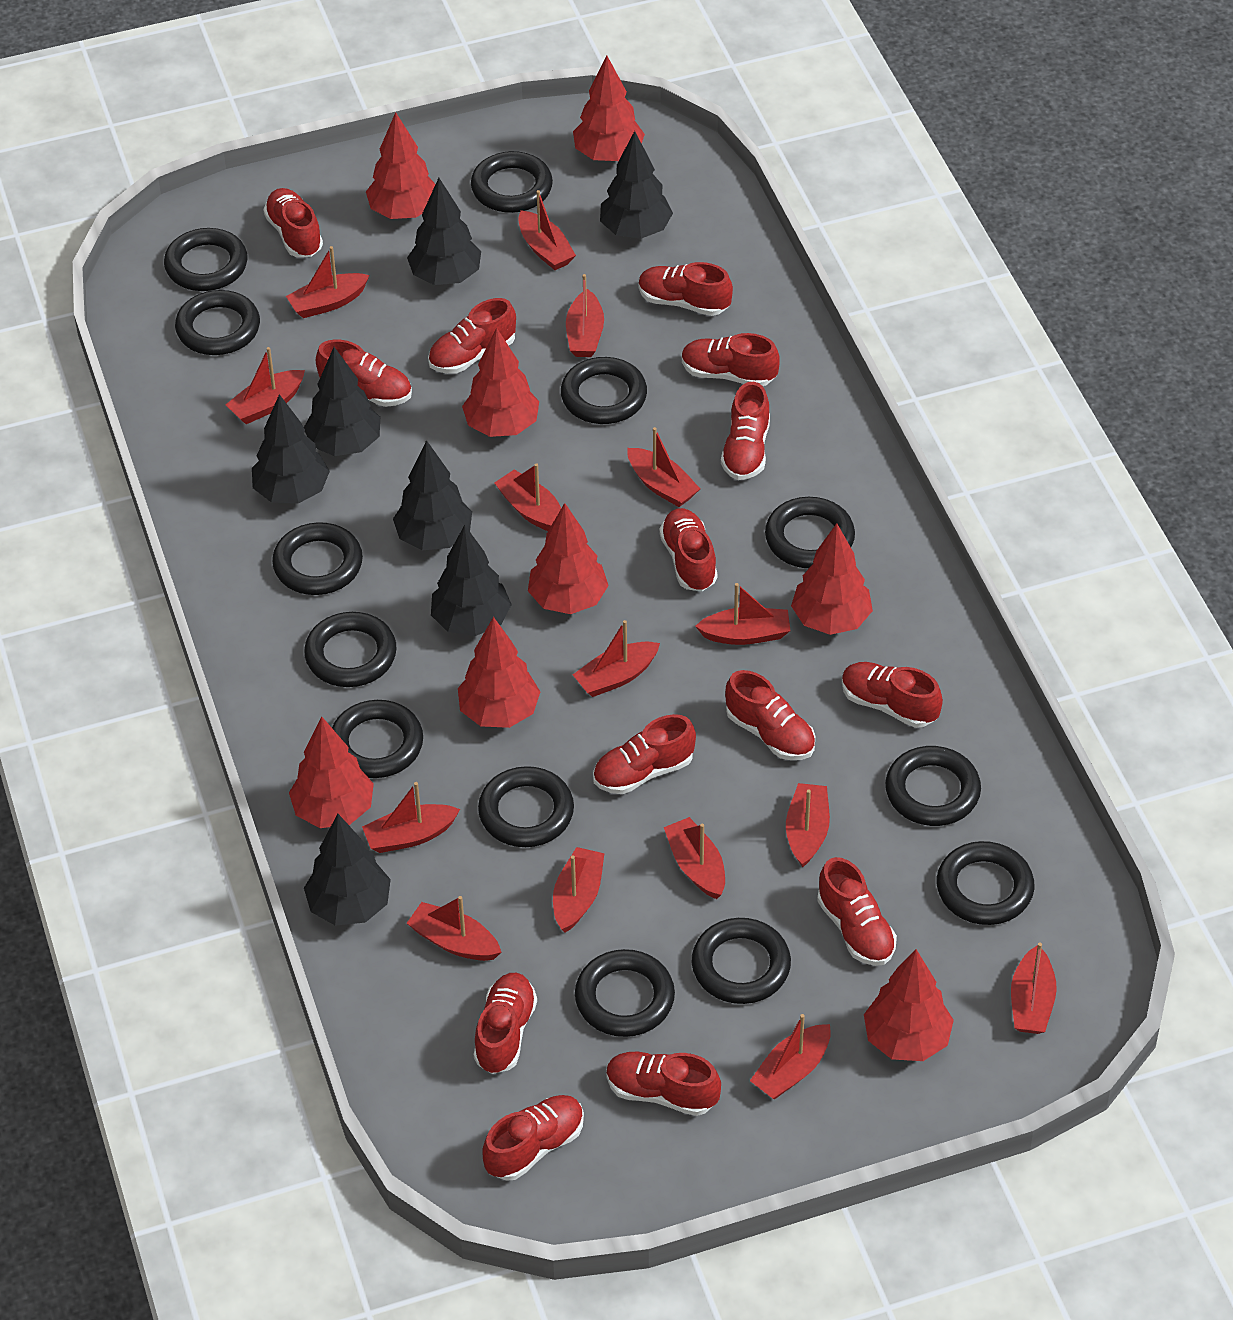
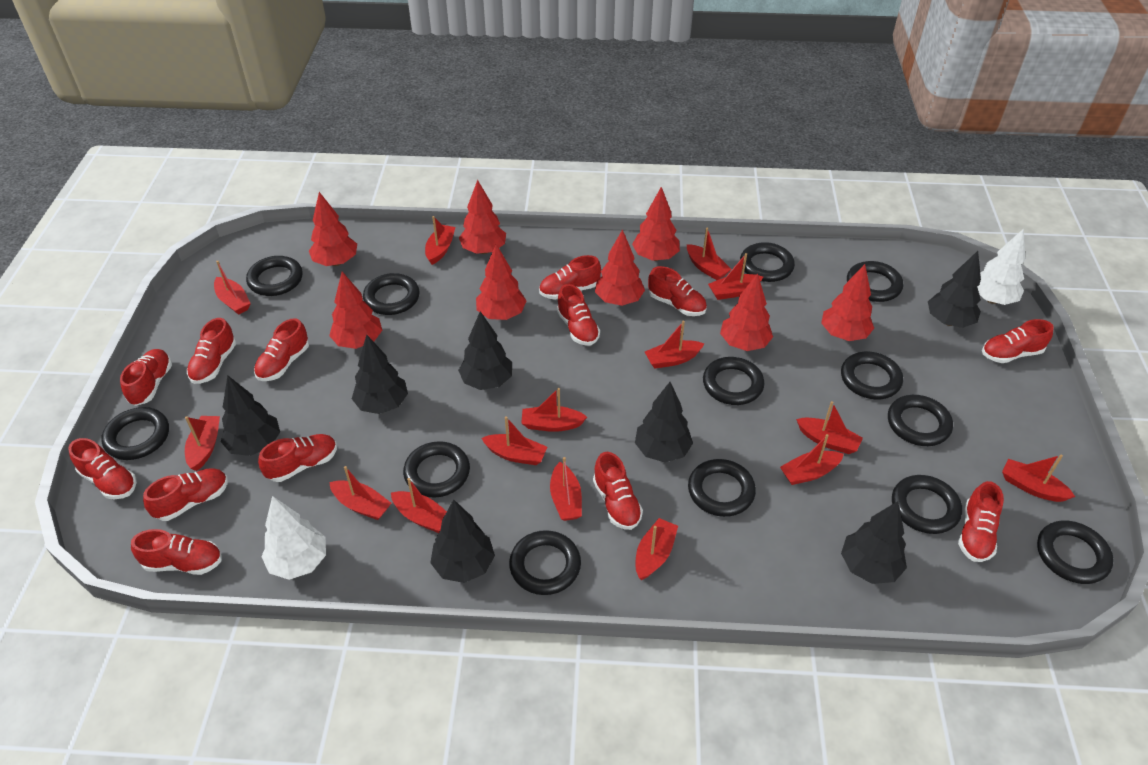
red shoe: 14 -> 13
white tree: 0 -> 2

